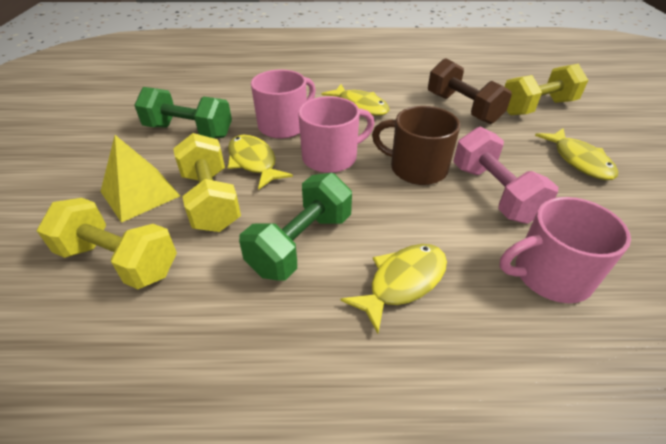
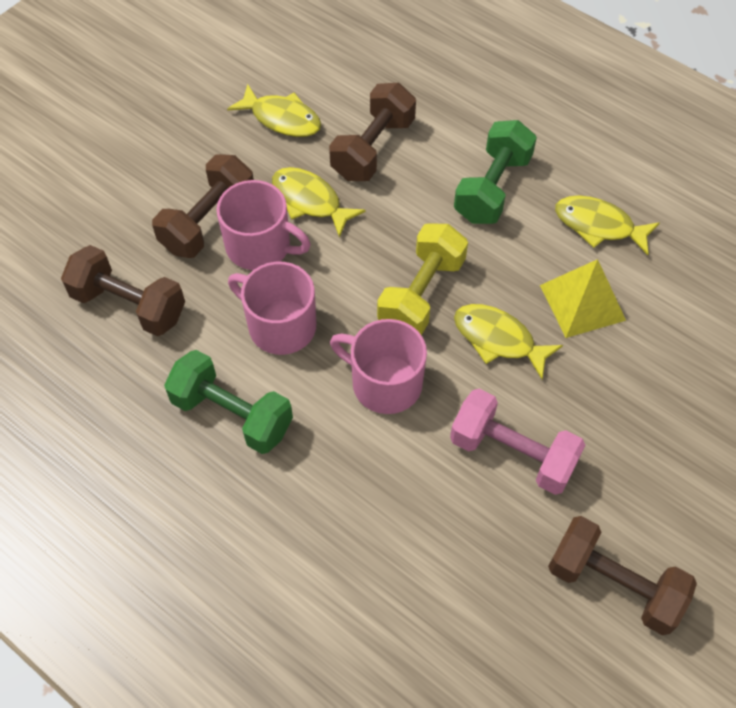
brown dumbbell: 1 -> 4
brown mug: 1 -> 0
yellow dumbbell: 3 -> 1

